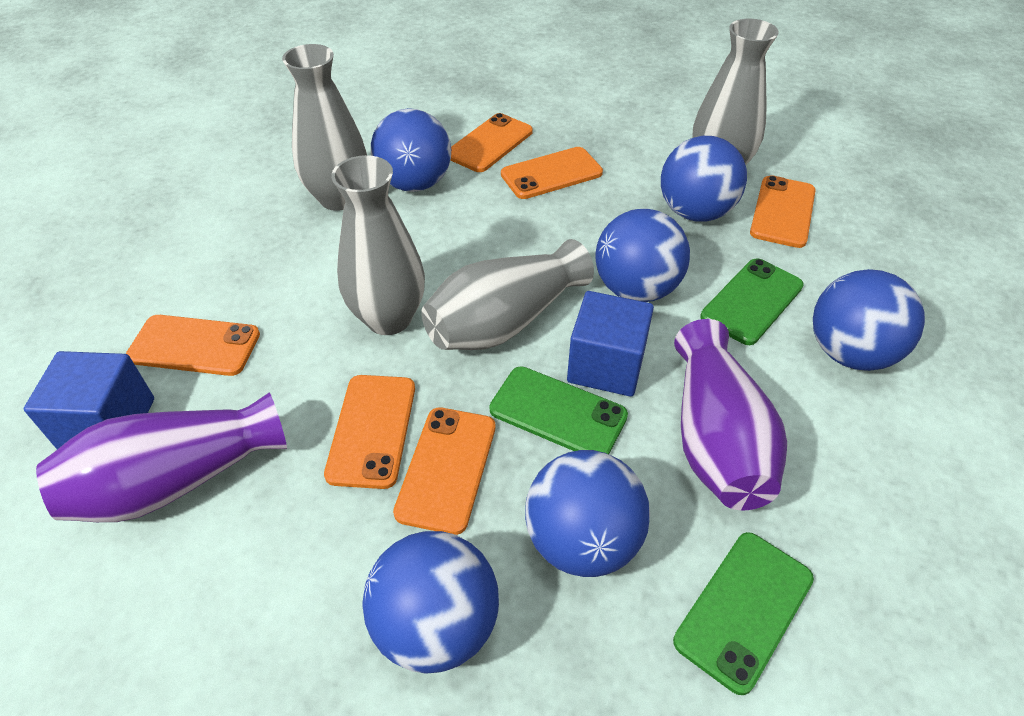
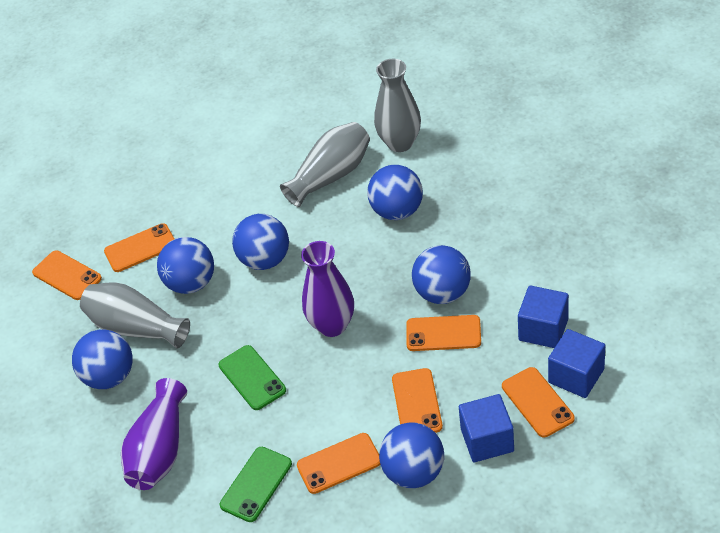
blue cube: 2 -> 3
green phone: 3 -> 2
grey vase: 4 -> 3

